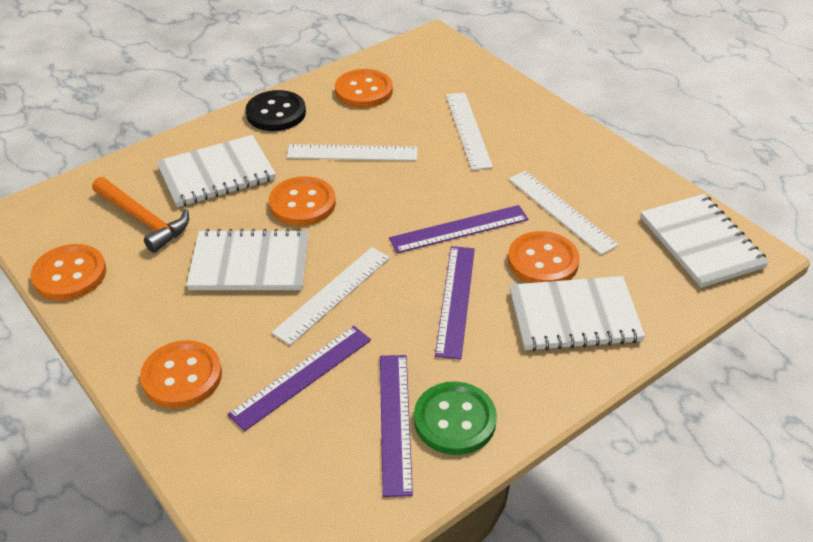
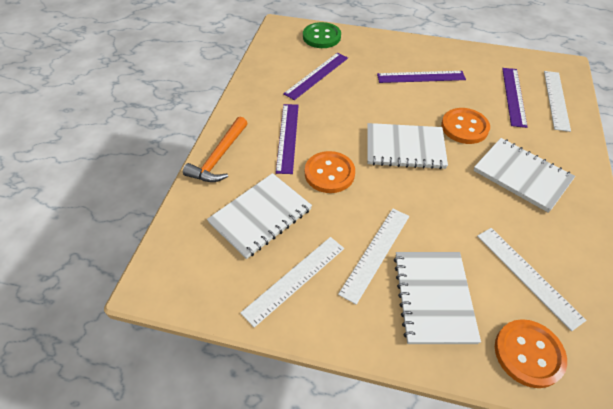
black button: 1 -> 0
orange button: 5 -> 3

